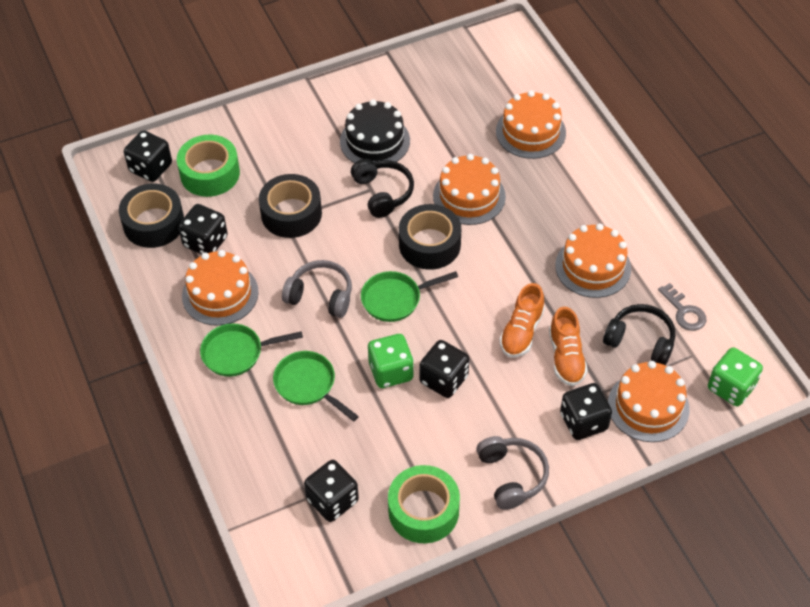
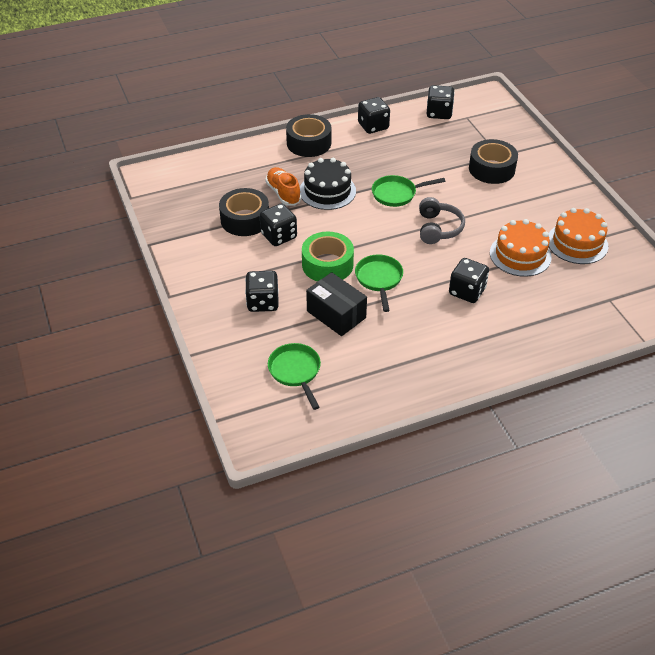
black box: 0 -> 1
black headphones: 2 -> 0
green dice: 2 -> 0
green tape: 2 -> 1
grey headphones: 2 -> 1
grey key: 1 -> 0
orange cake: 5 -> 2
orange shoe: 2 -> 1

